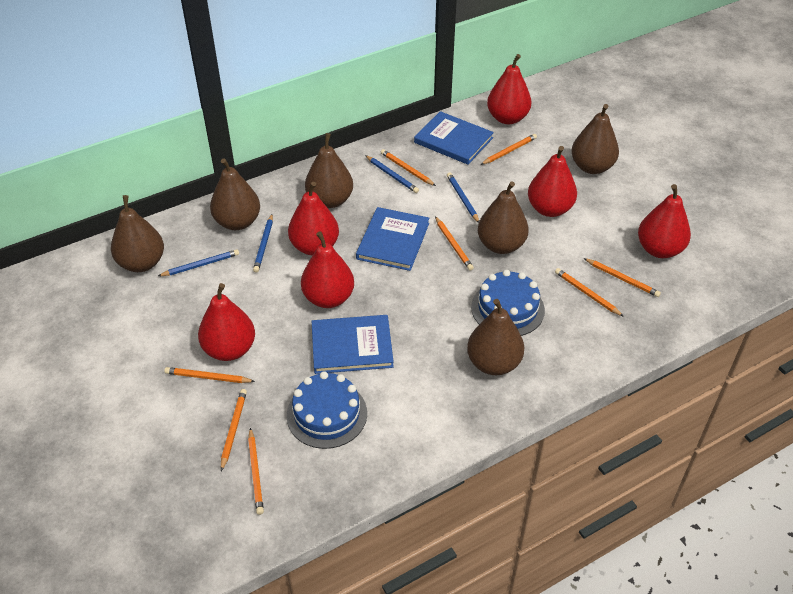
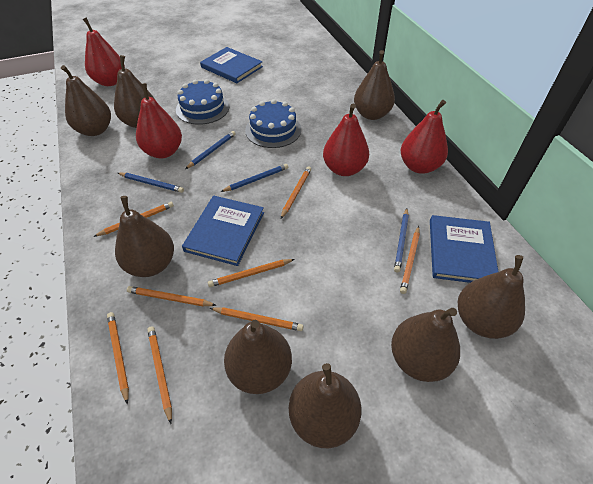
brown pear: 6 -> 8
red pear: 6 -> 4

